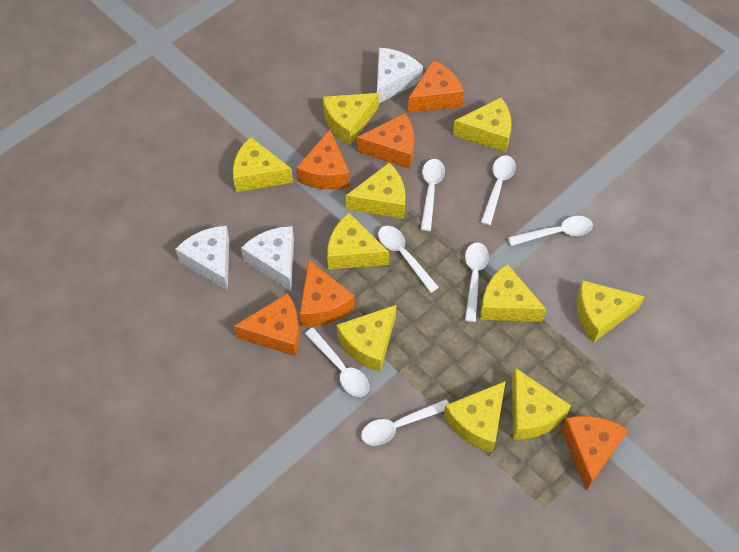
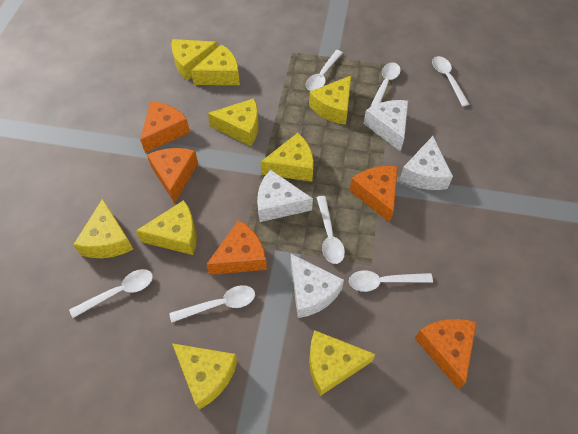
orange cheese: 6 -> 5
white cheese: 3 -> 4
yellow cheese: 10 -> 9

